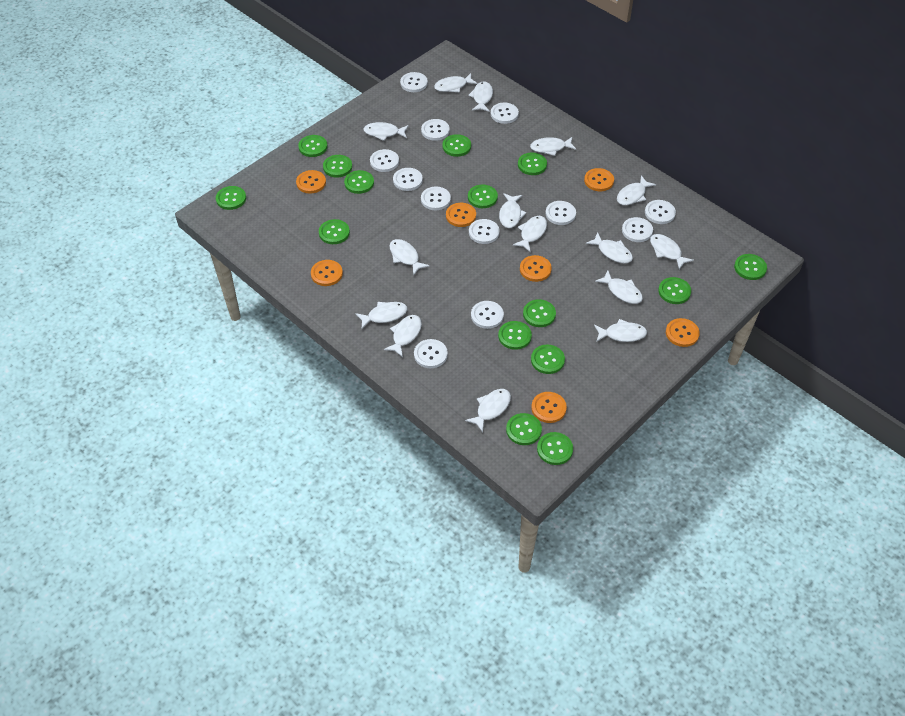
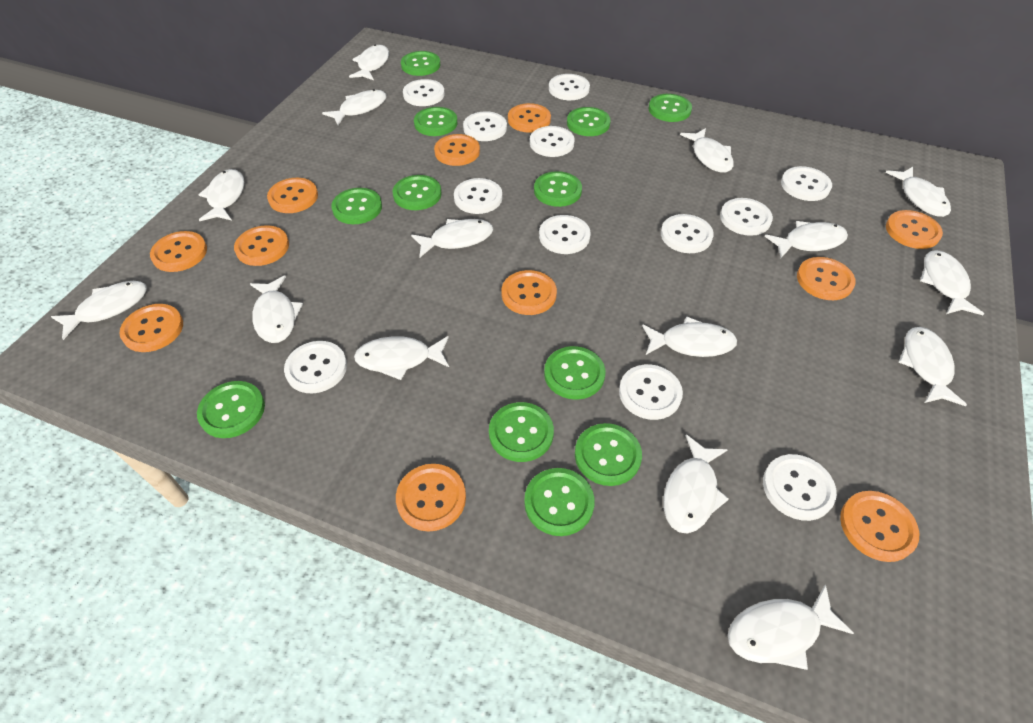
green button: 15 -> 12
orange button: 7 -> 11

